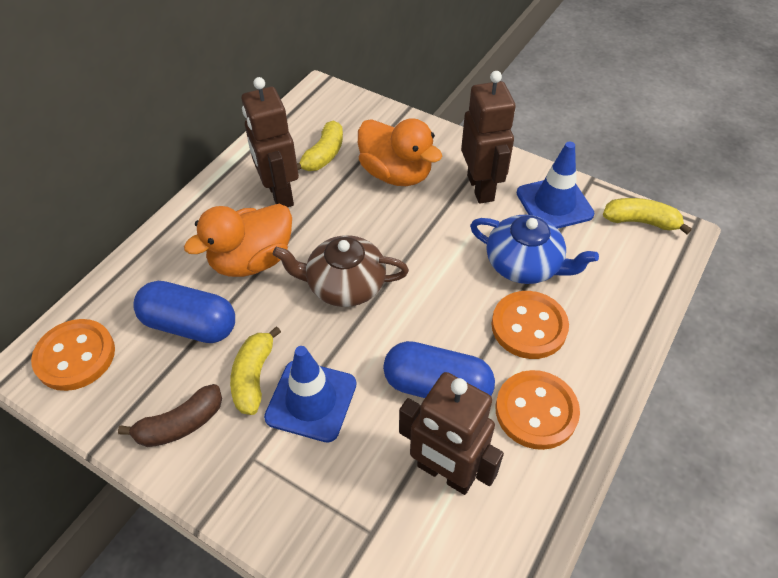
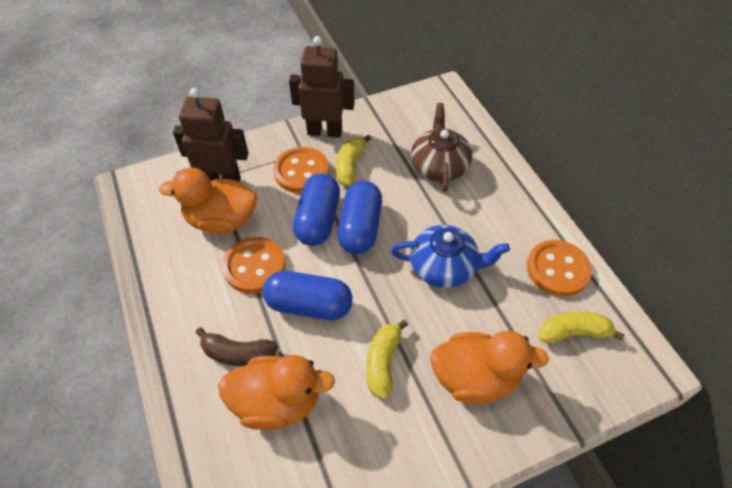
blue capsule: 2 -> 3
blue traffic cone: 2 -> 0
brown robot: 3 -> 2
orange duck: 2 -> 3

